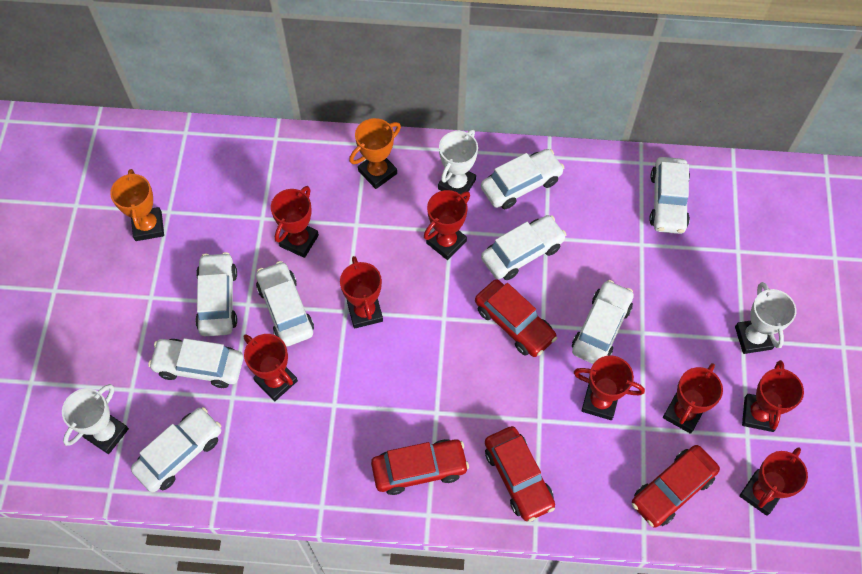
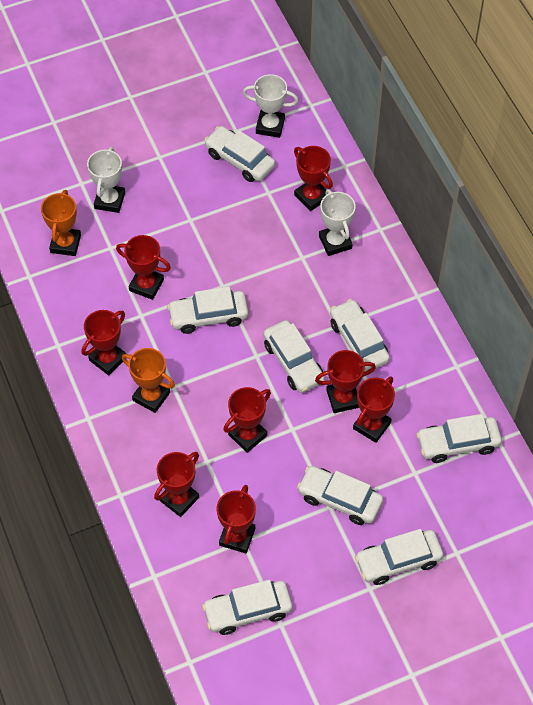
red car: 4 -> 0

